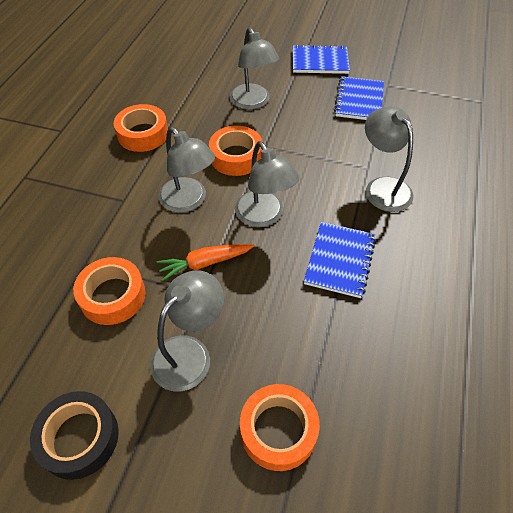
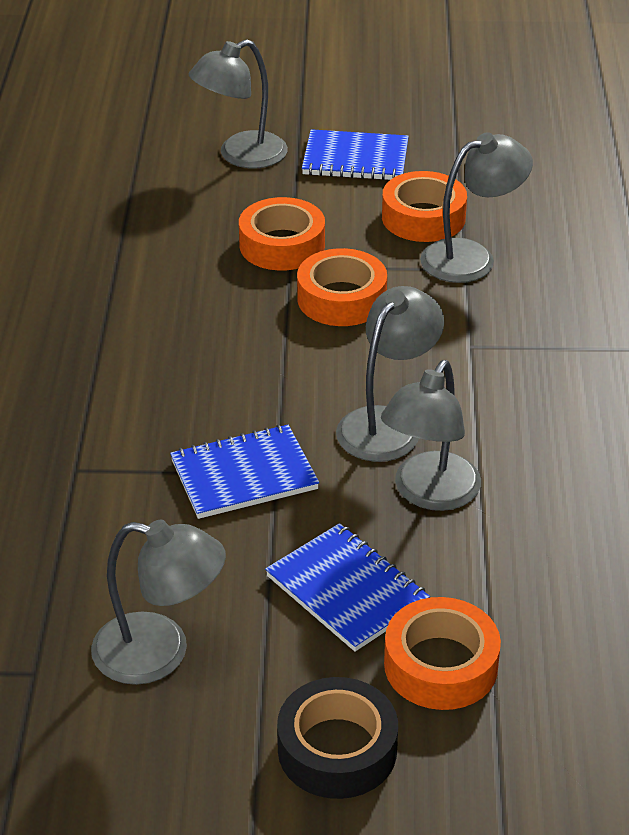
orange carrot: 1 -> 0

